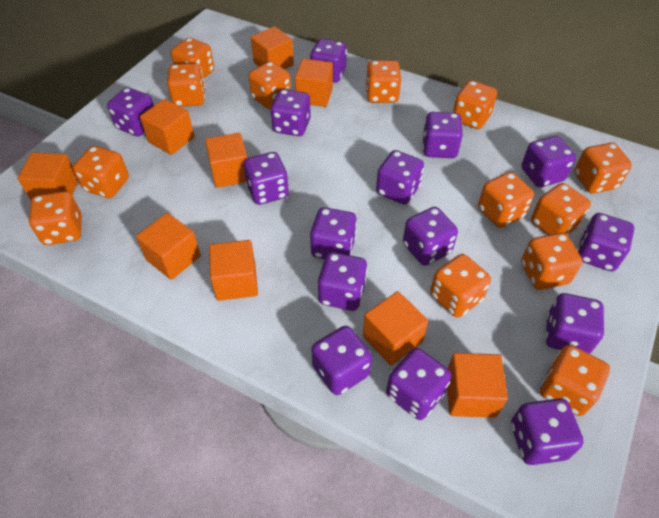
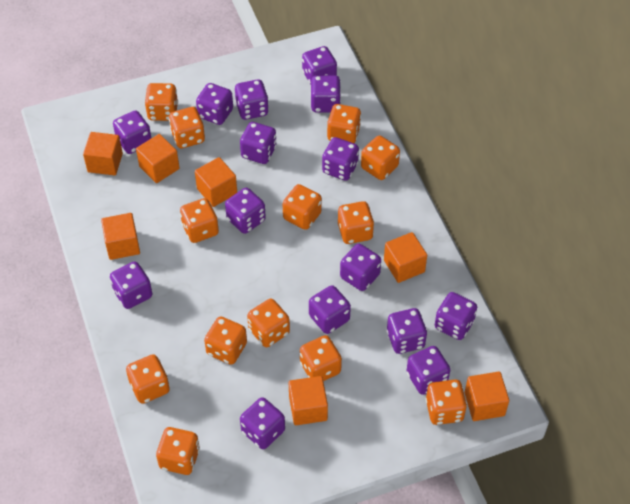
orange cube: 9 -> 7

